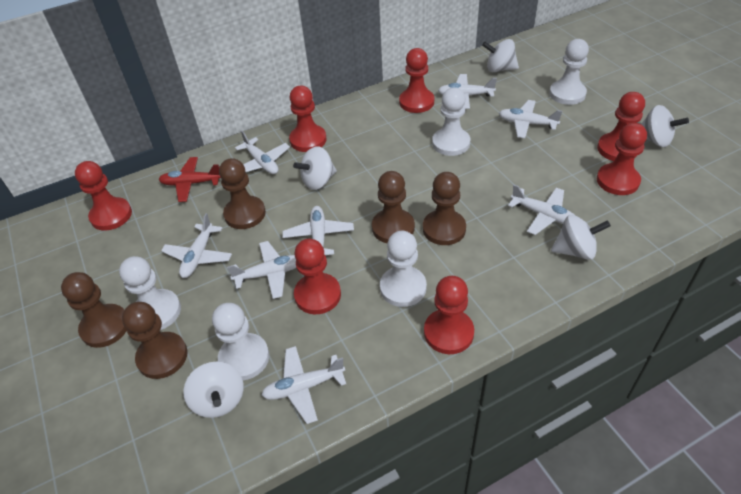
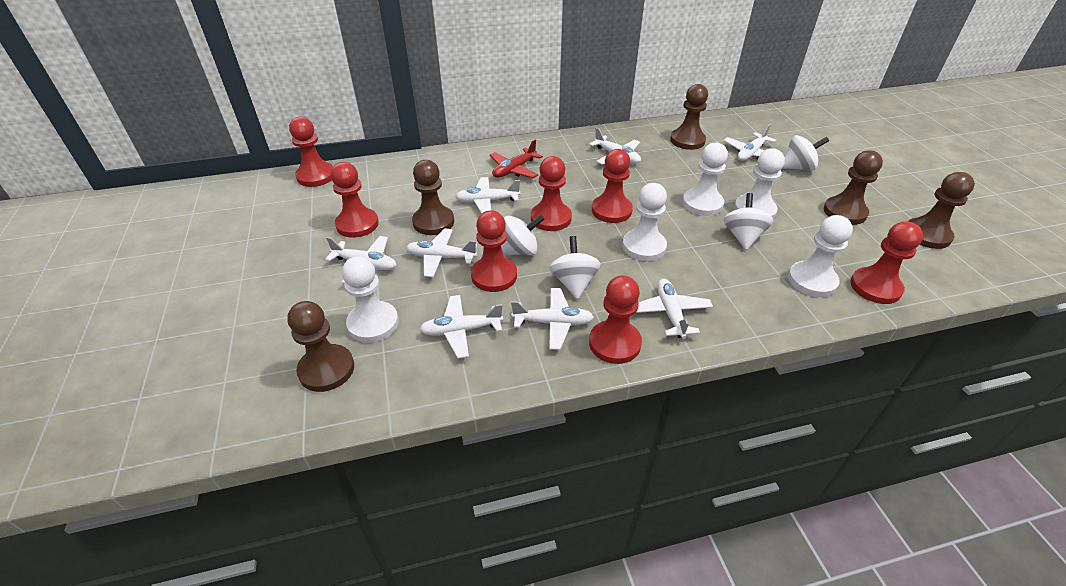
white spinning top: 5 -> 4

